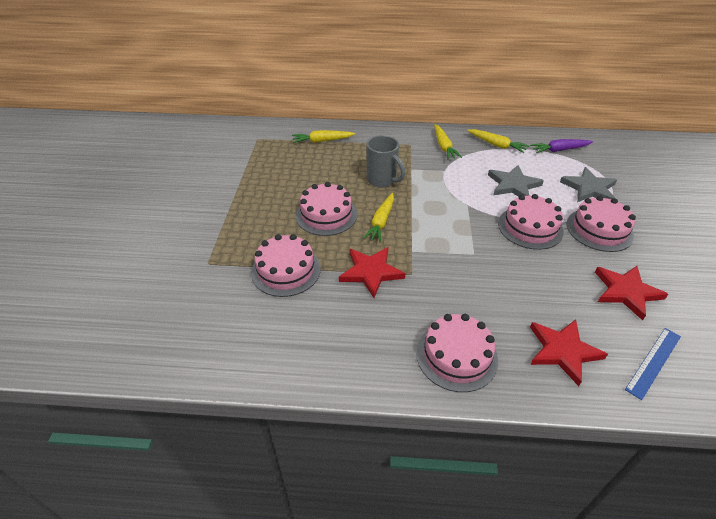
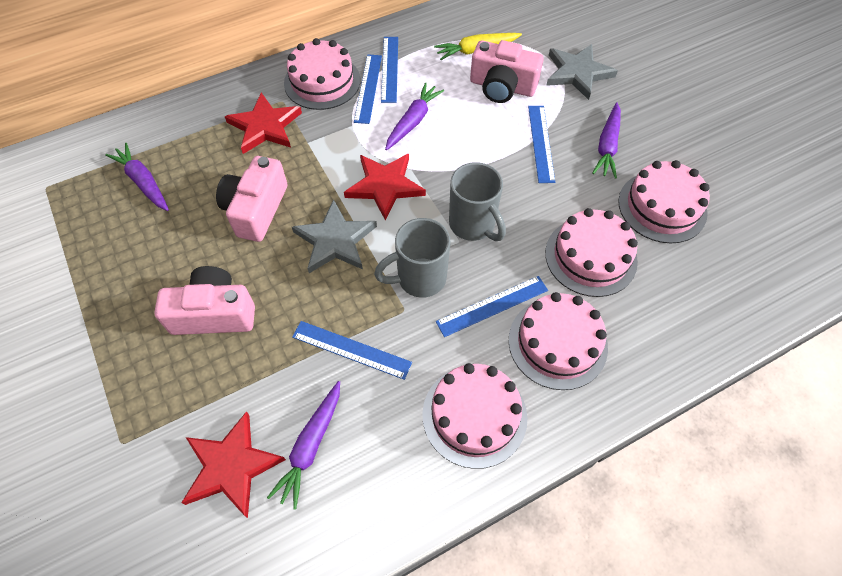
blue ruler: 1 -> 5
grey mug: 1 -> 2
pink camera: 0 -> 3
purple carrot: 1 -> 4
yellow carrot: 4 -> 1

